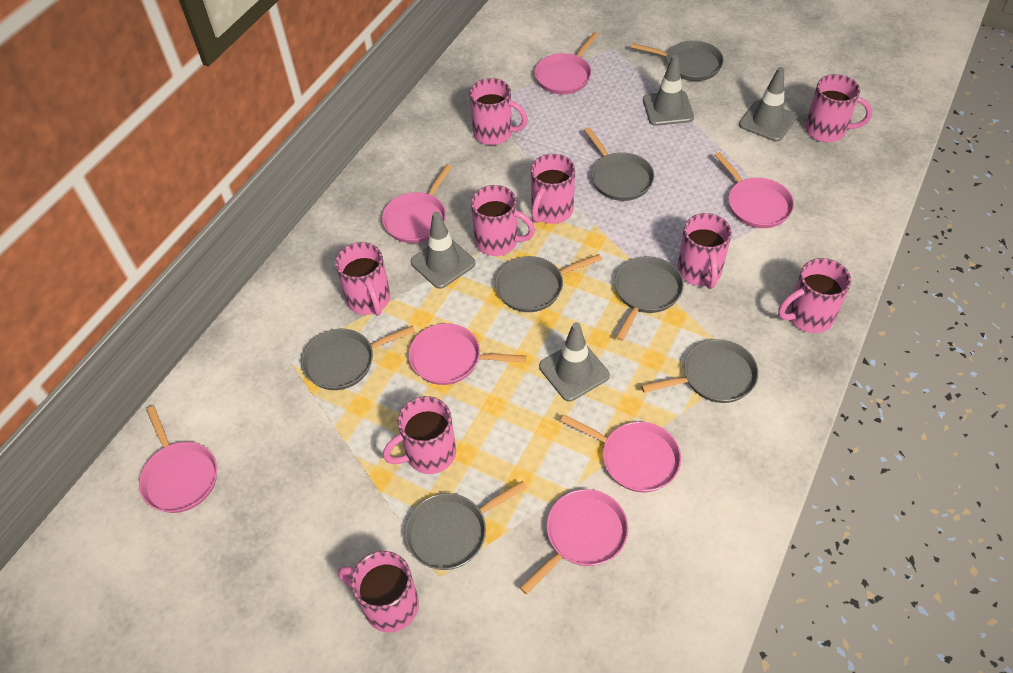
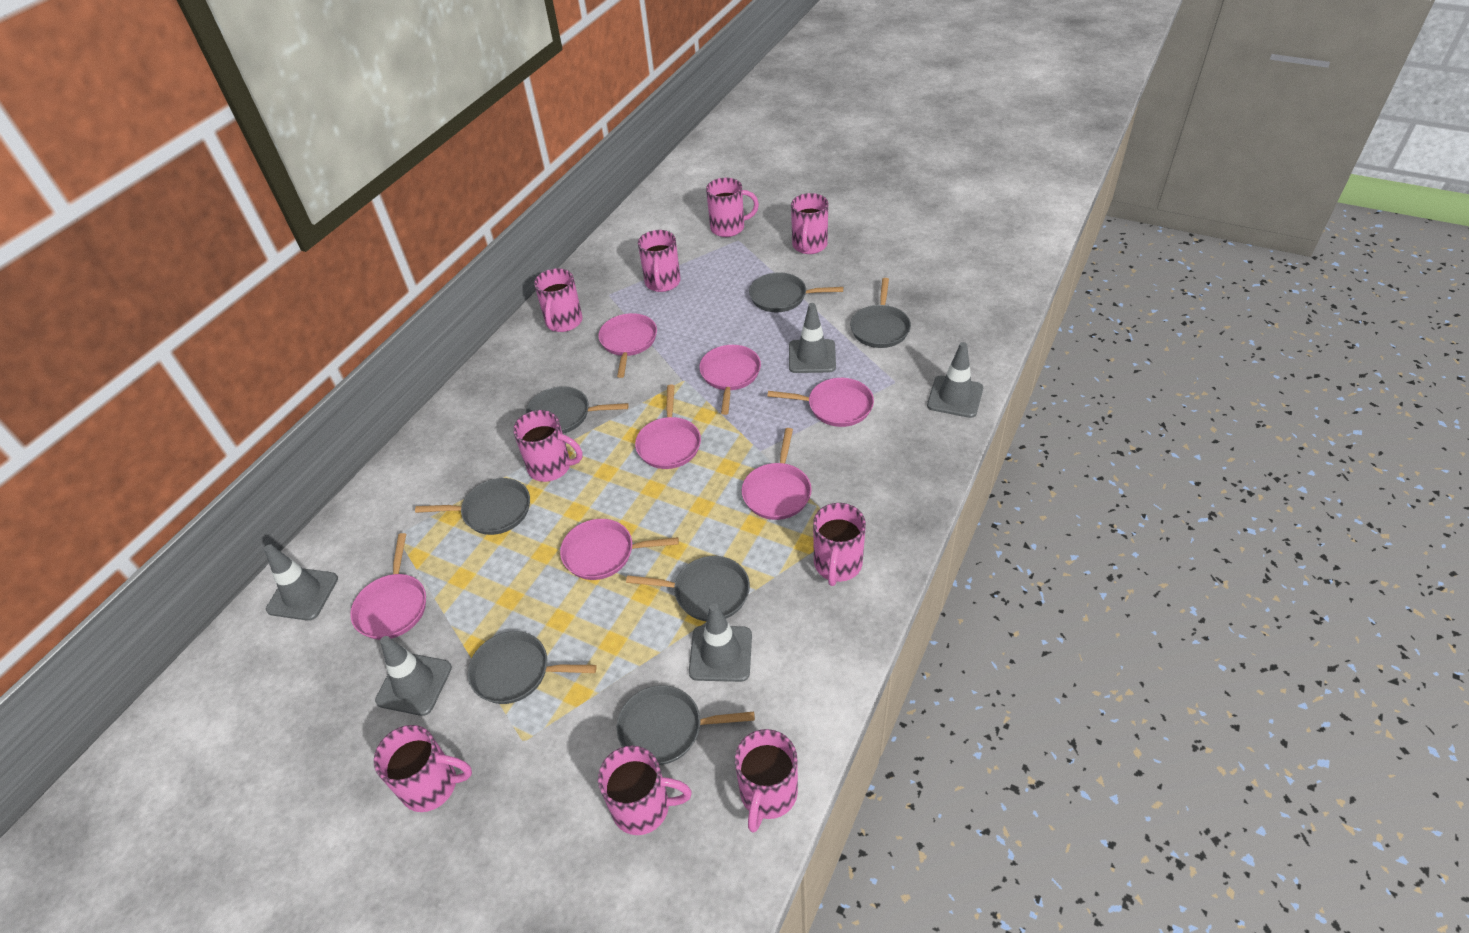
grey traffic cone: 4 -> 5

